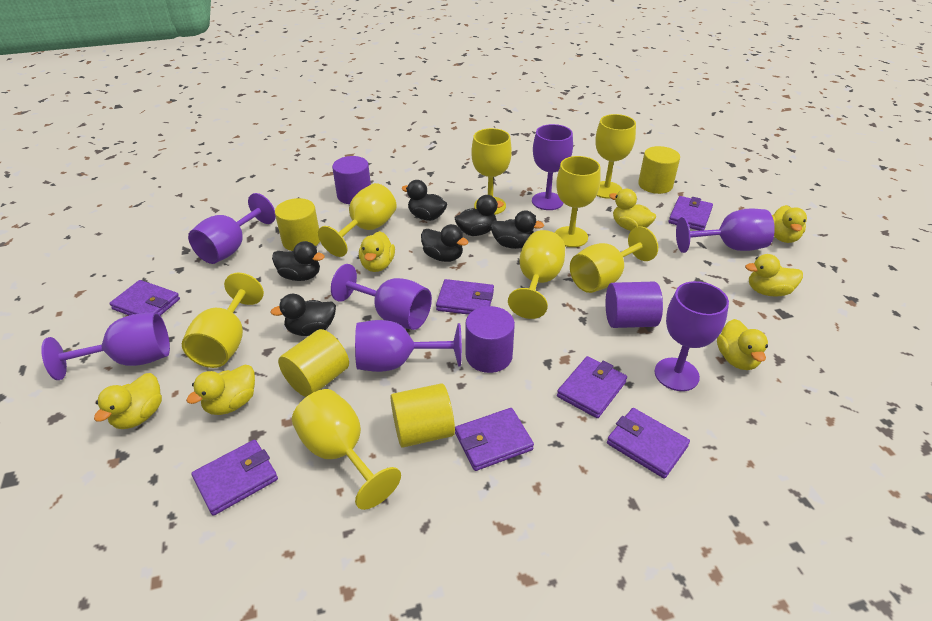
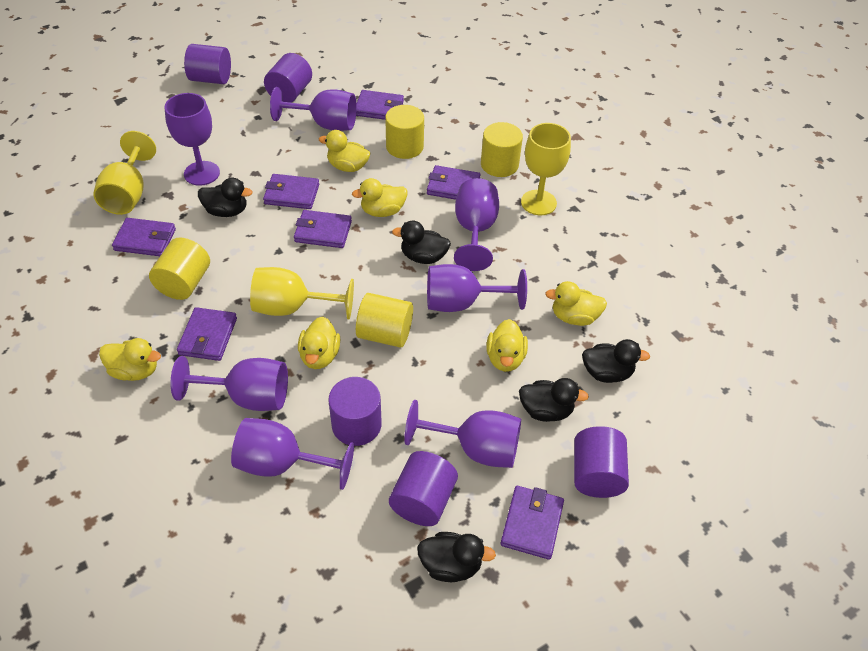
black duck: 6 -> 5
purple cylinder: 3 -> 5
yellow duck: 7 -> 6
yellow goblet: 8 -> 3

